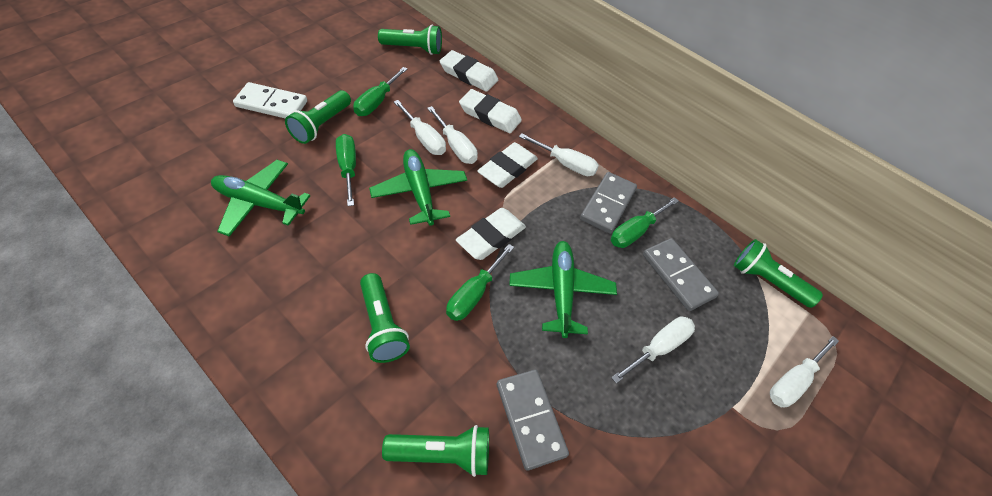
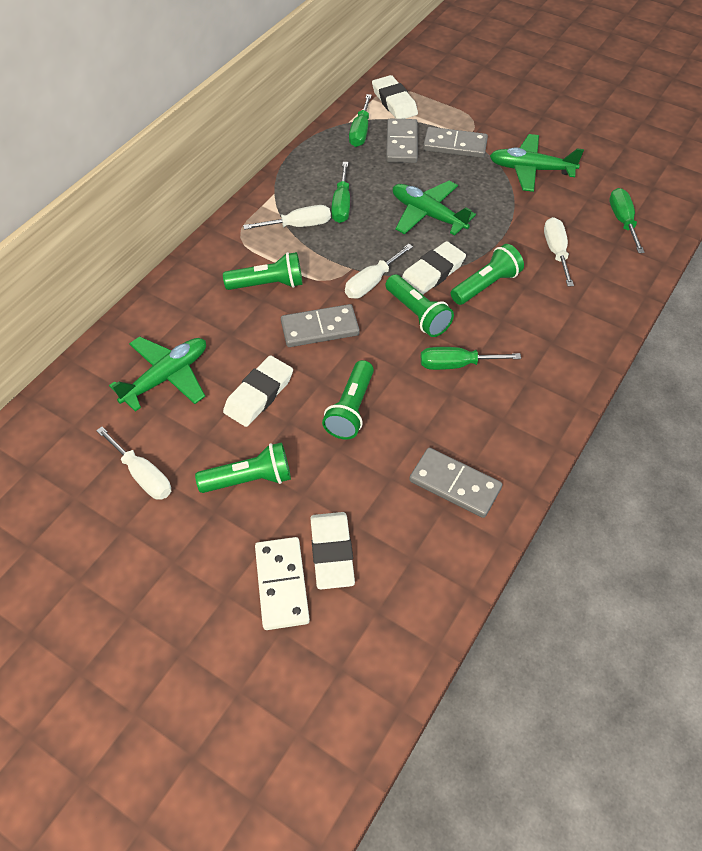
grey domino: 3 -> 4
white screwdriver: 5 -> 4

